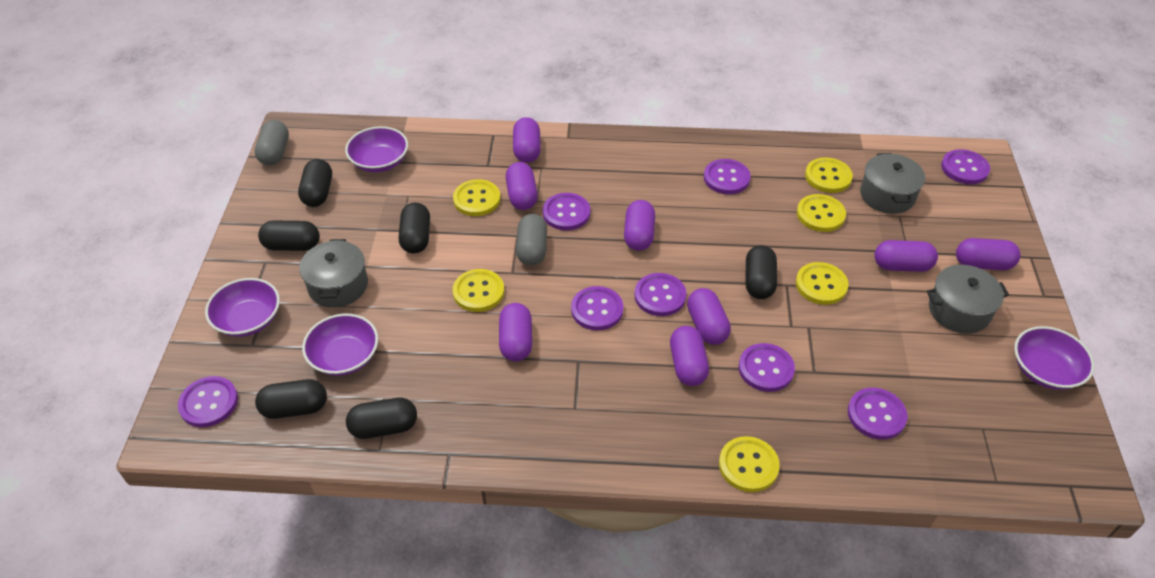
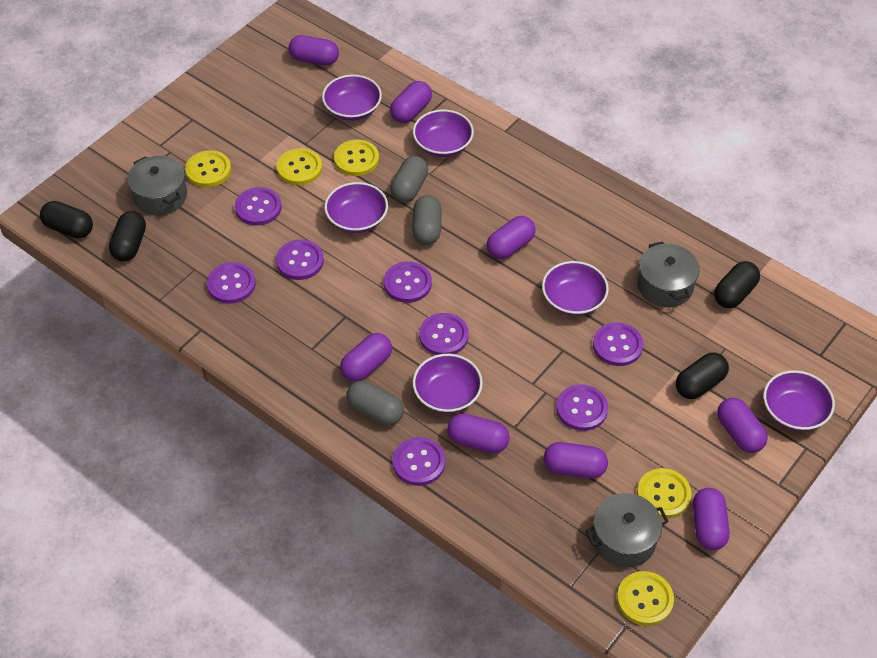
black capsule: 6 -> 4
grey capsule: 2 -> 3
purple bowl: 4 -> 6
yellow button: 6 -> 5

